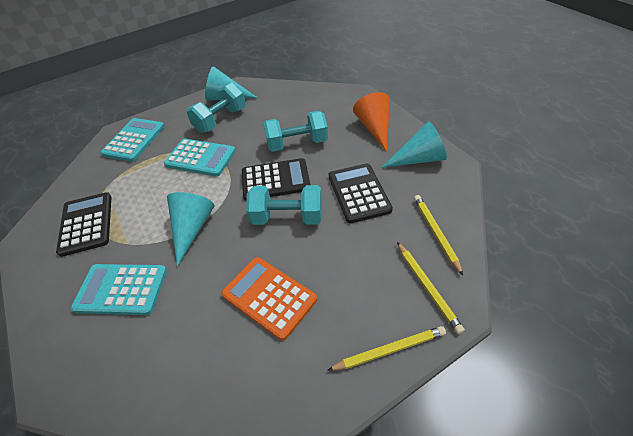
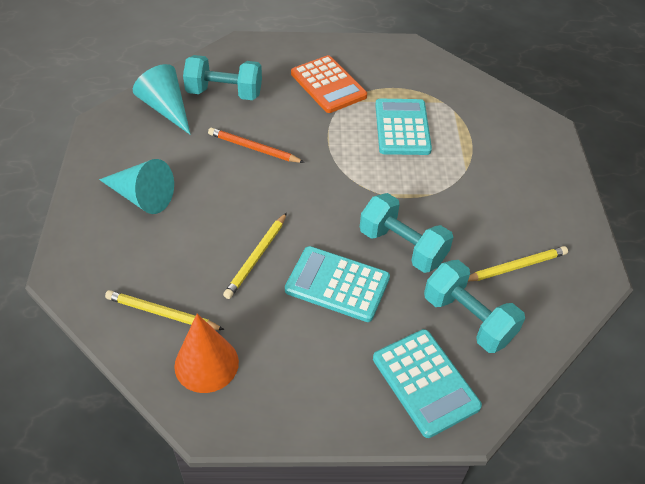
black calculator: 3 -> 0
orange pencil: 0 -> 1
turquoise cone: 3 -> 2

